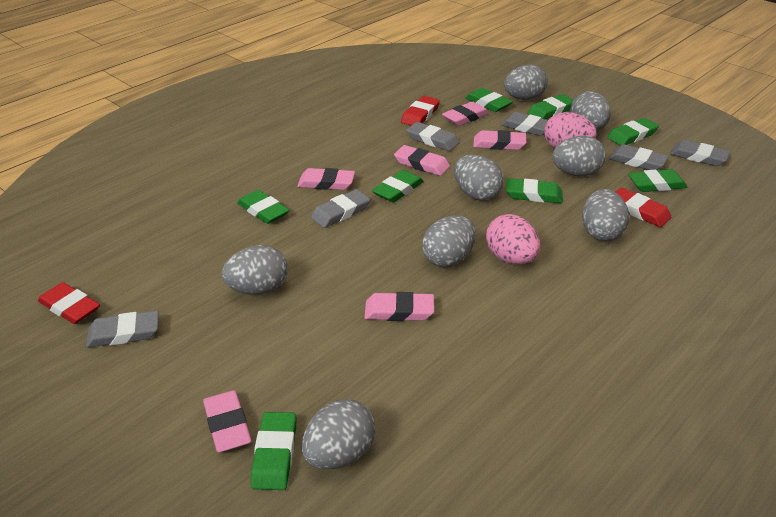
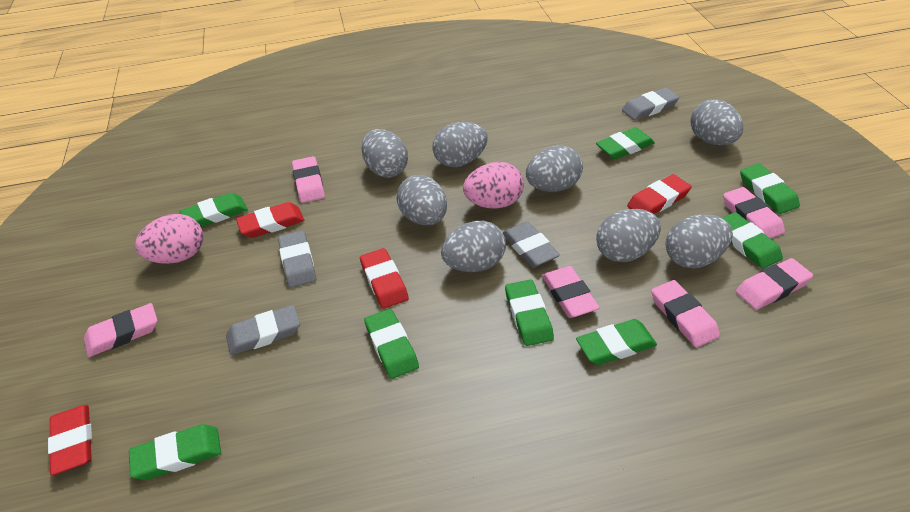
grey eraser: 6 -> 4
red eraser: 3 -> 4

